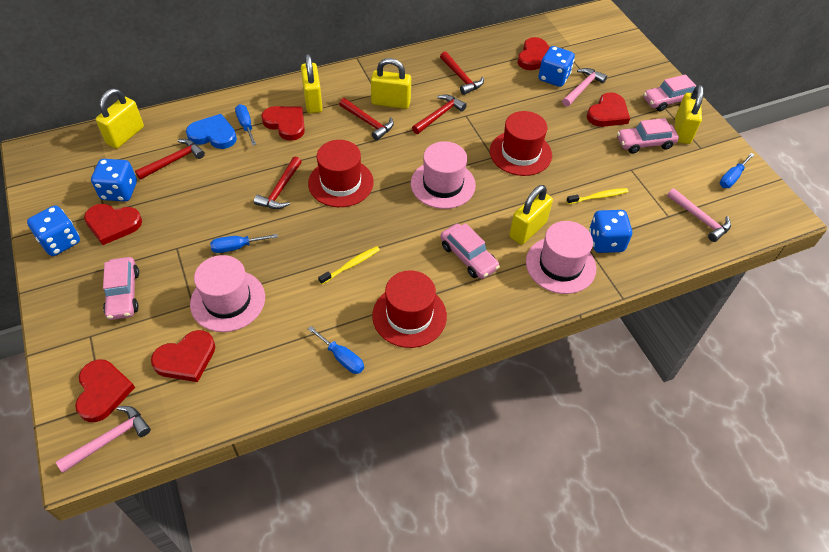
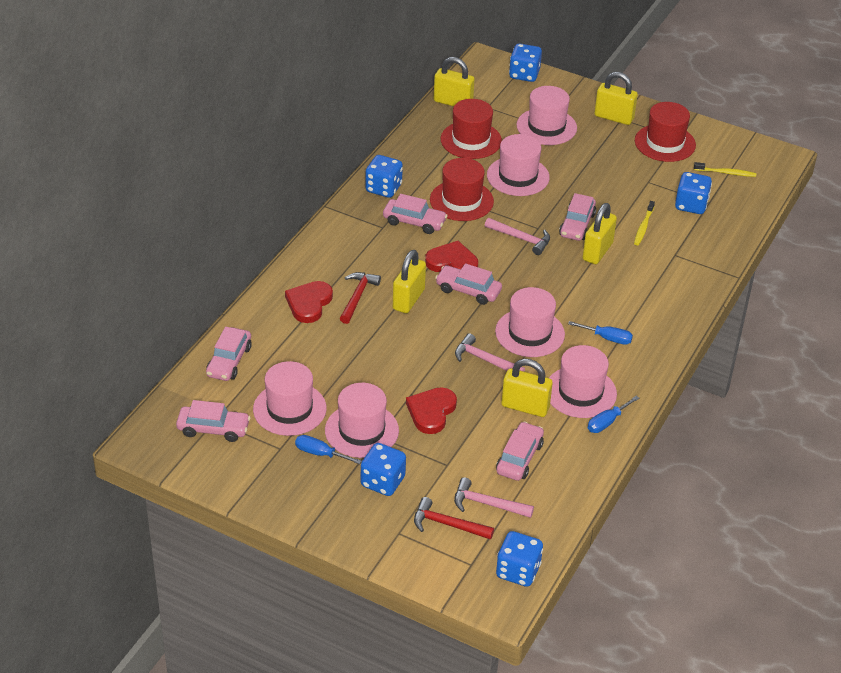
blue dice: 4 -> 5
blue heart: 1 -> 0
blue screwdriver: 4 -> 3
pink car: 4 -> 6
pink hat: 3 -> 6
red hammer: 5 -> 2
red heart: 6 -> 3

